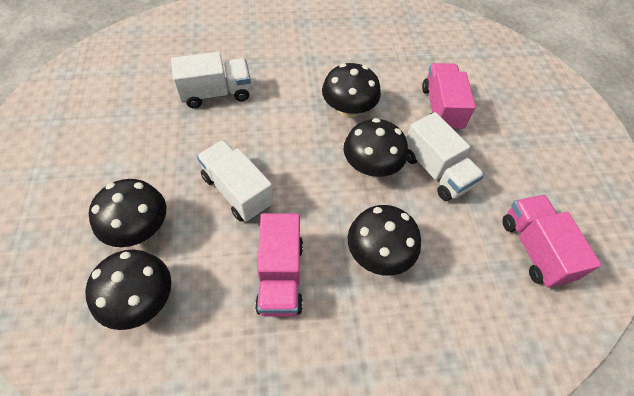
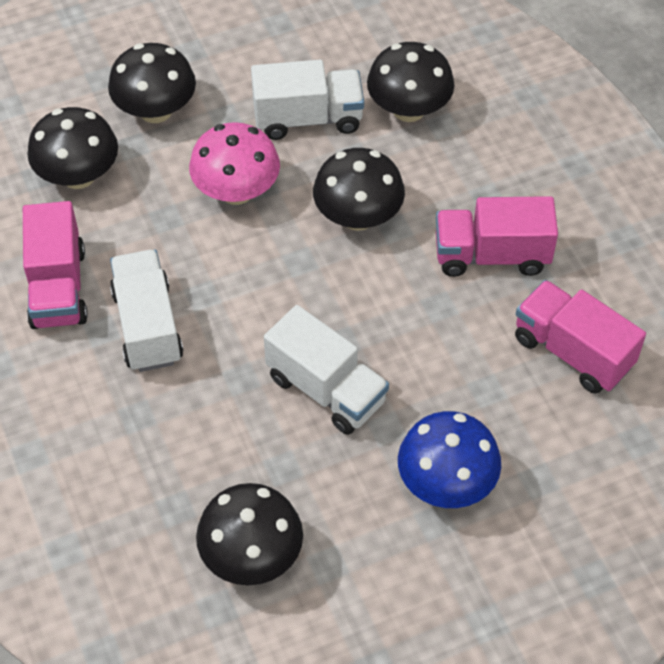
blue mushroom: 0 -> 1
pink mushroom: 0 -> 1

